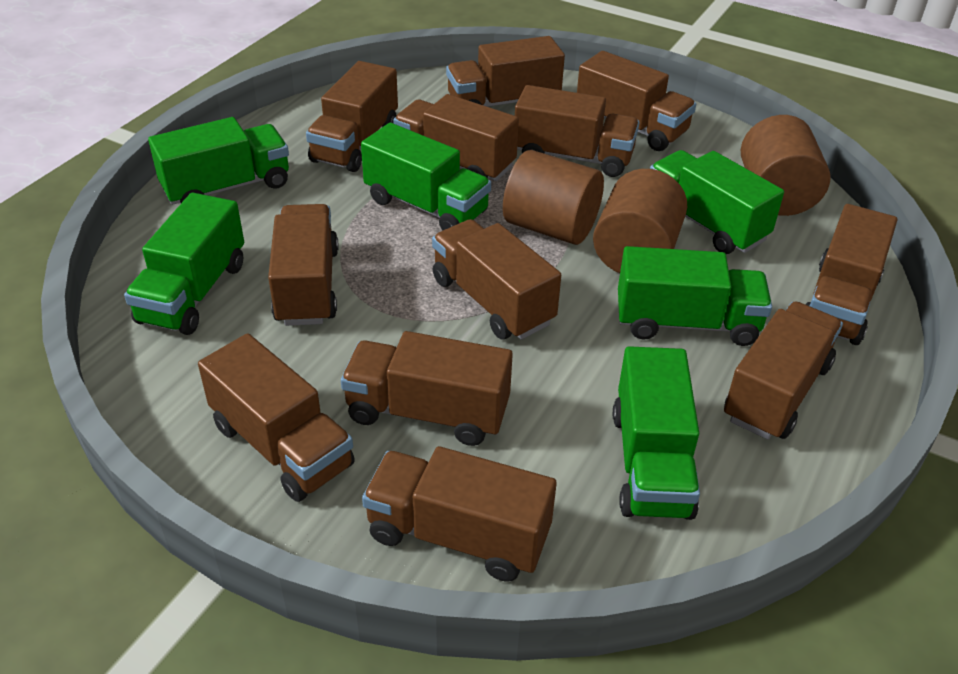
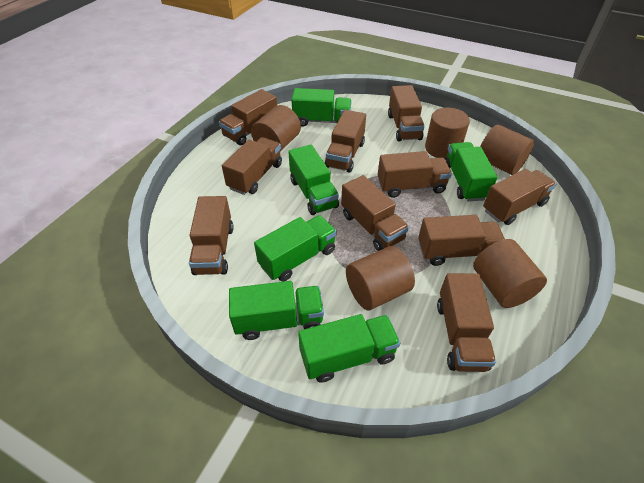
brown cylinder: 3 -> 5
brown truck: 12 -> 10

